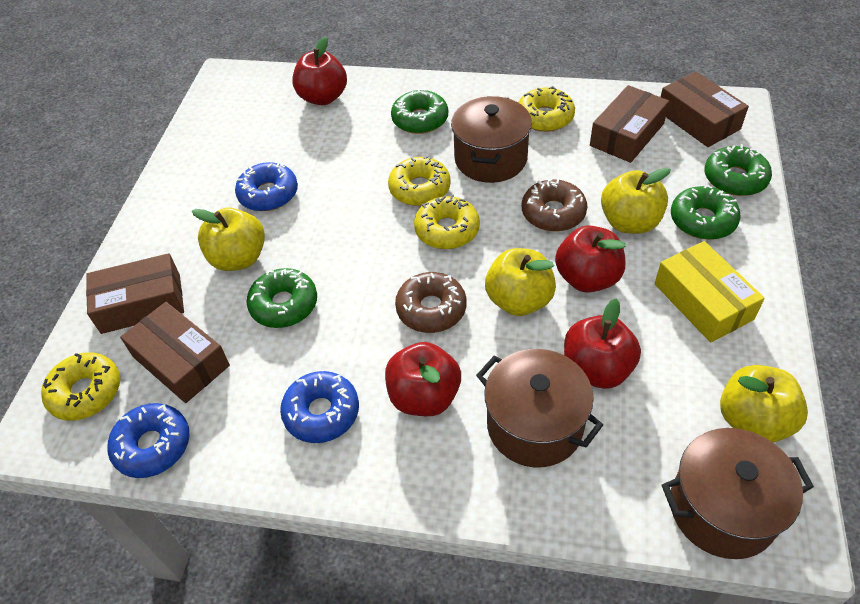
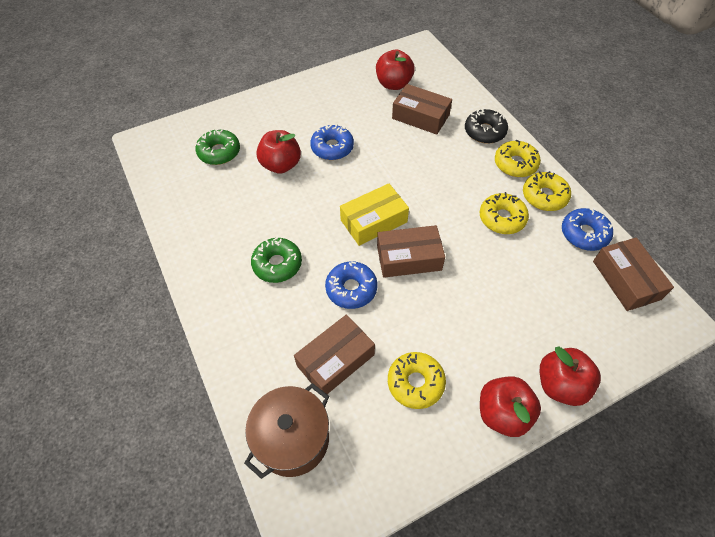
black donut: 0 -> 1
brown donut: 2 -> 0
brown pot: 3 -> 1
green donut: 4 -> 2
yellow apple: 4 -> 0

